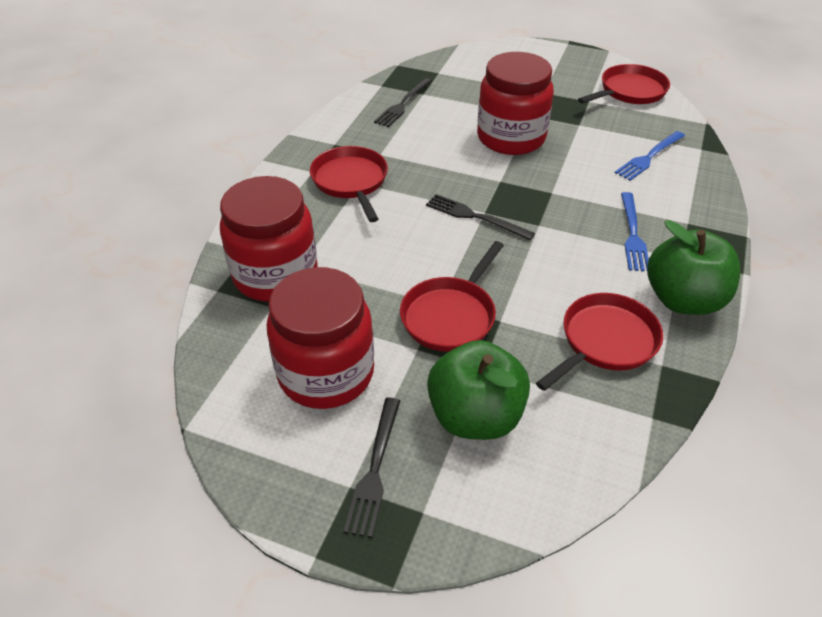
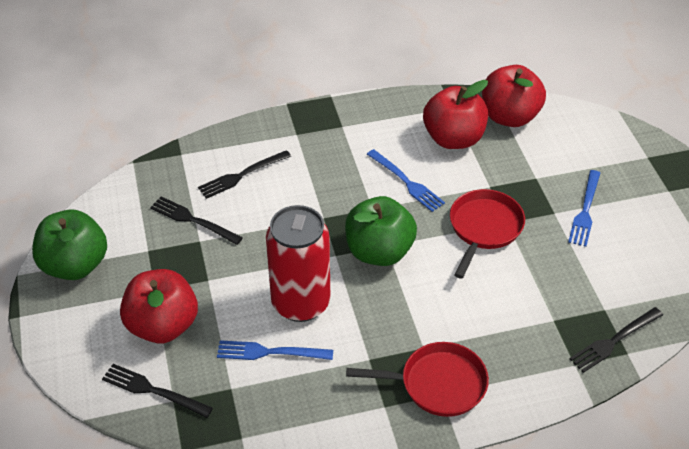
black fork: 3 -> 4
blue fork: 2 -> 3
red apple: 0 -> 3
red can: 0 -> 1
red jar: 3 -> 0
red pan: 4 -> 2

